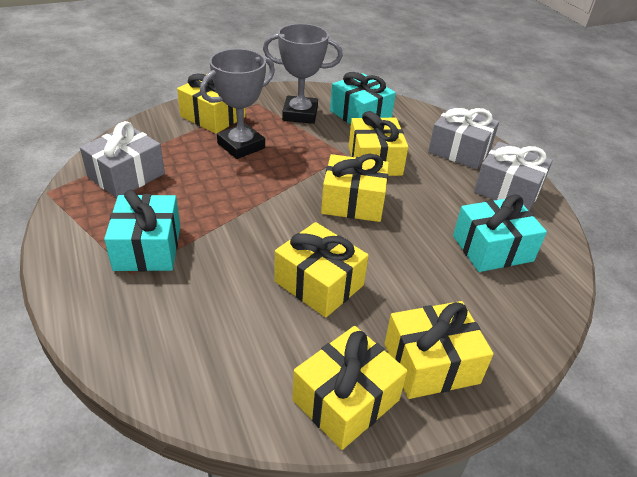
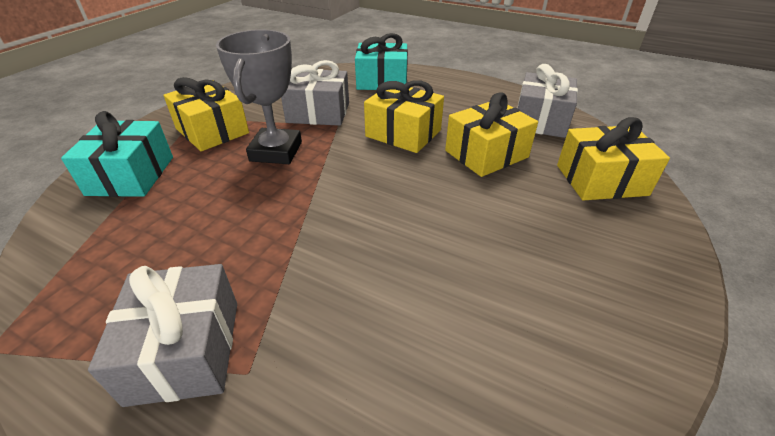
grey trophy: 2 -> 1
turquoise gift: 3 -> 2
yellow gift: 6 -> 4

